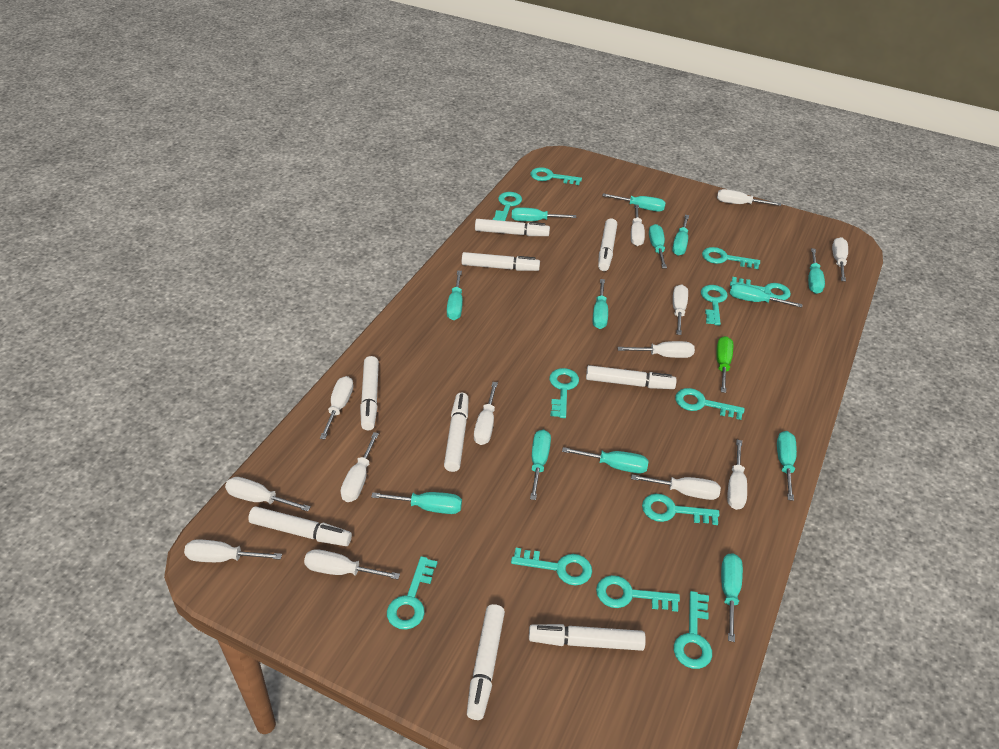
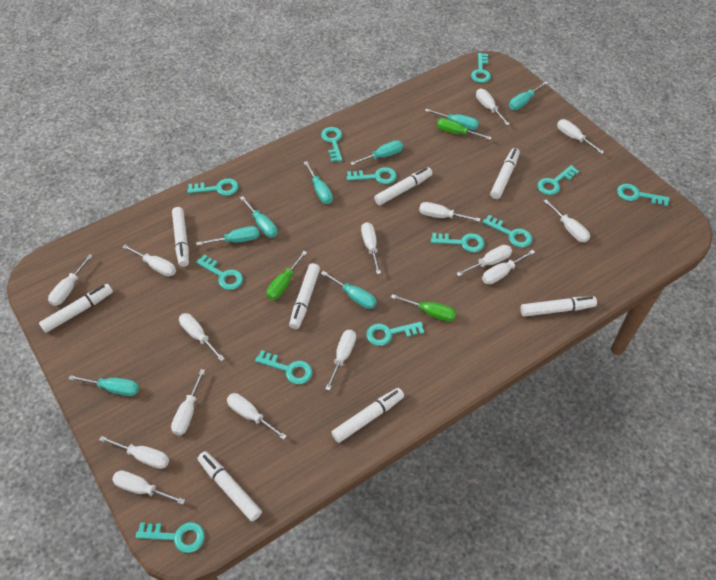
green screwdriver: 1 -> 3
turquoise screwdriver: 13 -> 8
white marker: 9 -> 8
white screwdriver: 13 -> 15

